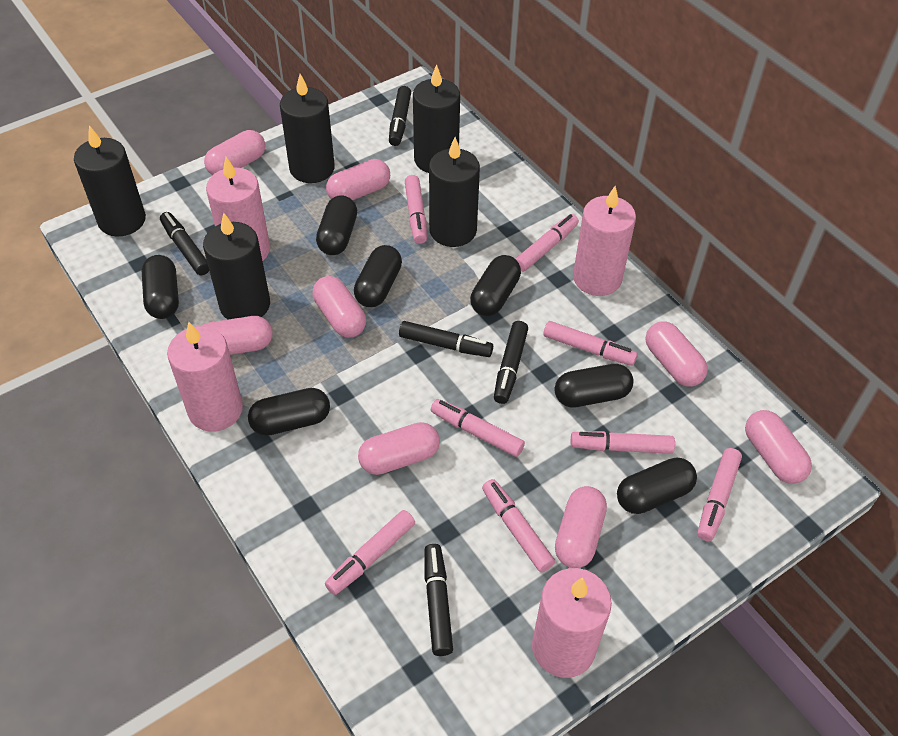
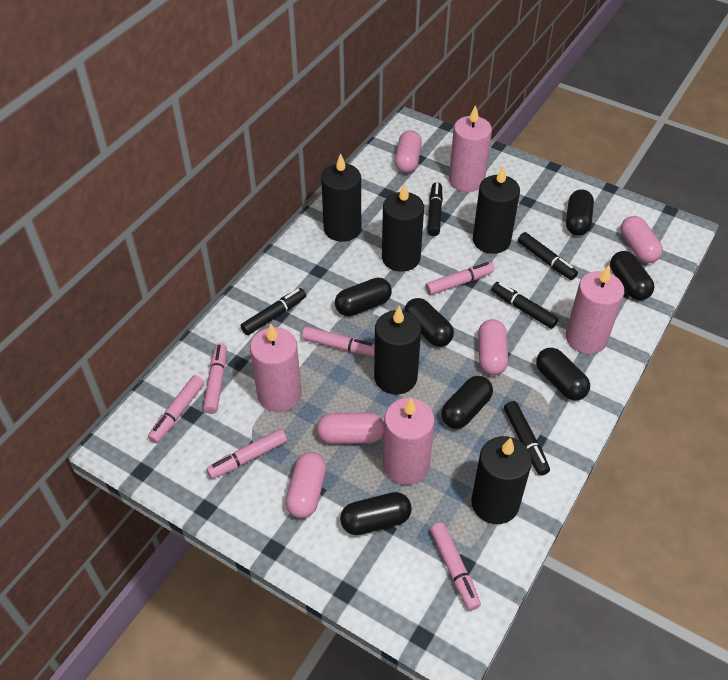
pink capsule: 8 -> 5
pink marker: 8 -> 6

